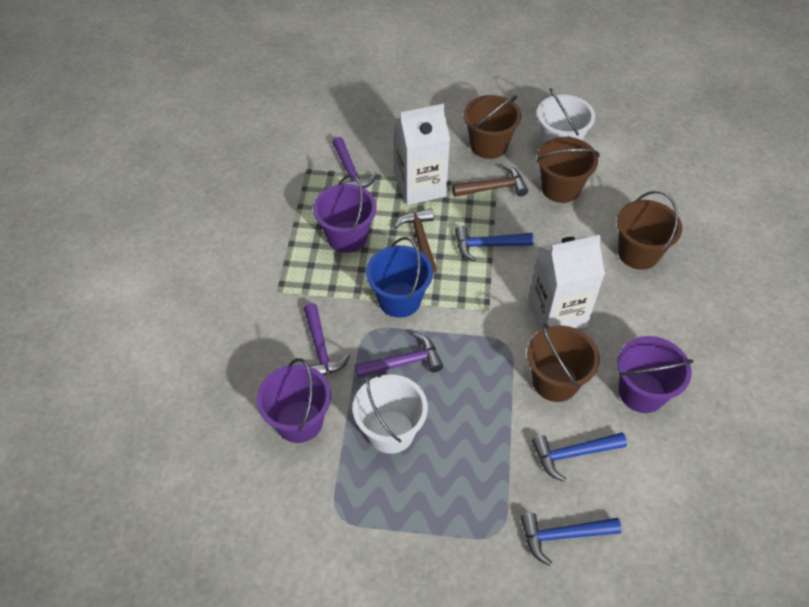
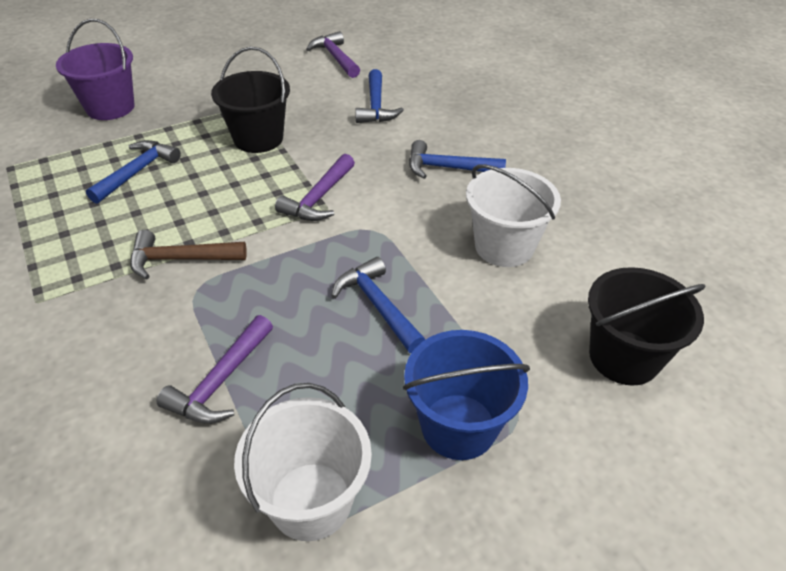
black bucket: 0 -> 2
blue hammer: 3 -> 4
brown bucket: 4 -> 0
brown hammer: 2 -> 1
purple bucket: 3 -> 1
white carton: 2 -> 0

